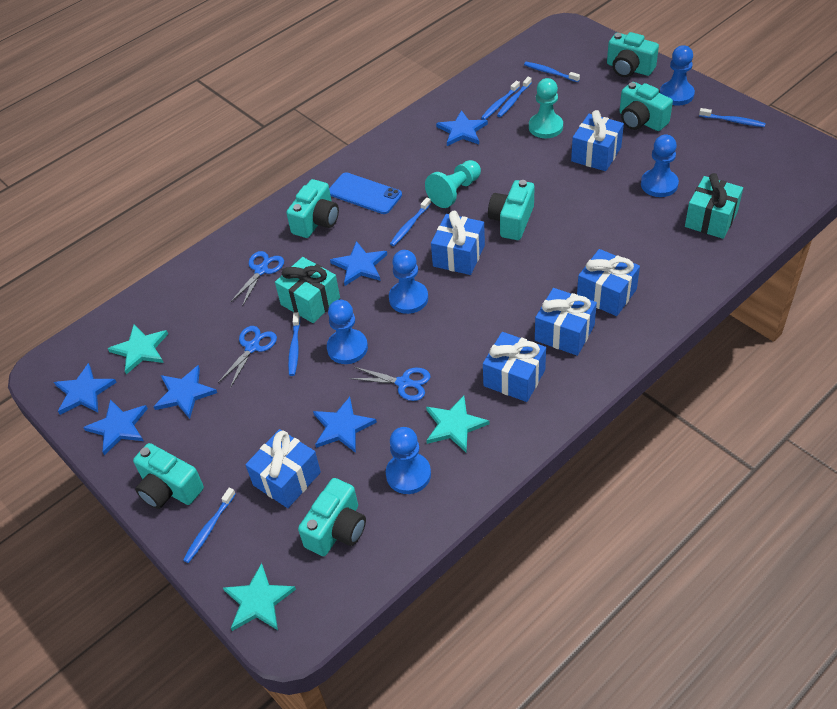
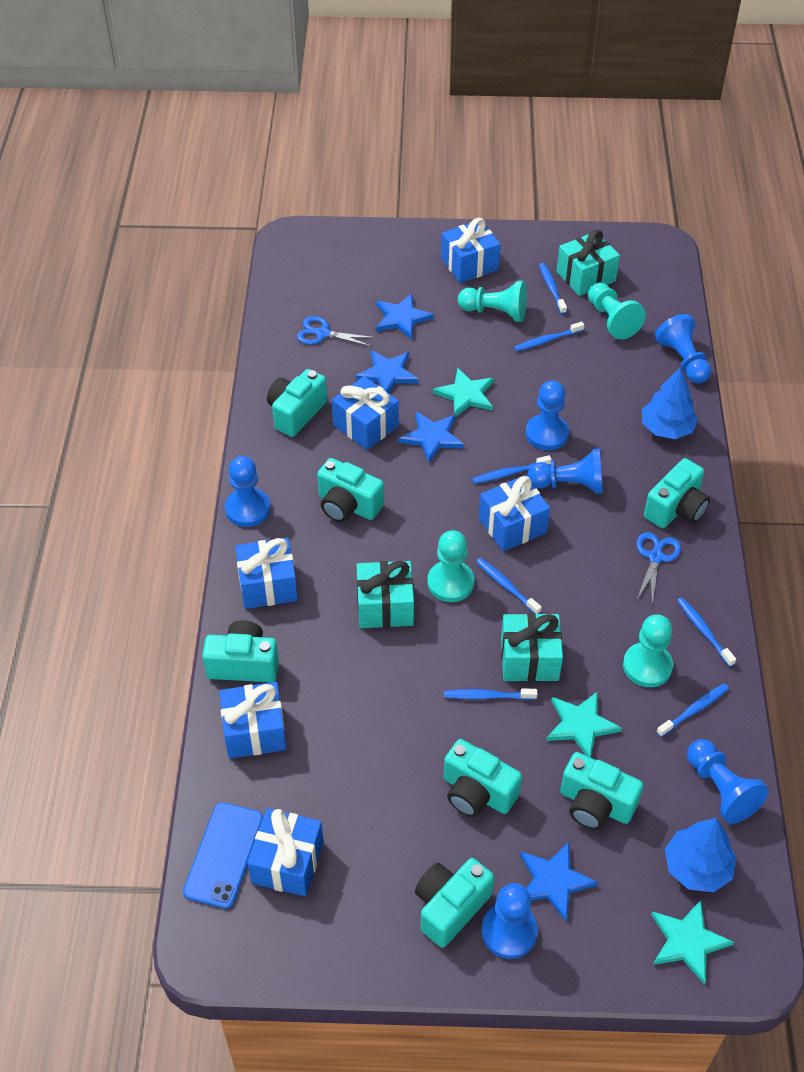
blue pawn: 5 -> 6
blue scissors: 3 -> 2
blue star: 6 -> 4
blue tree: 0 -> 2
turquoise camera: 6 -> 7
turquoise gift: 2 -> 3
turquoise pawn: 2 -> 4

